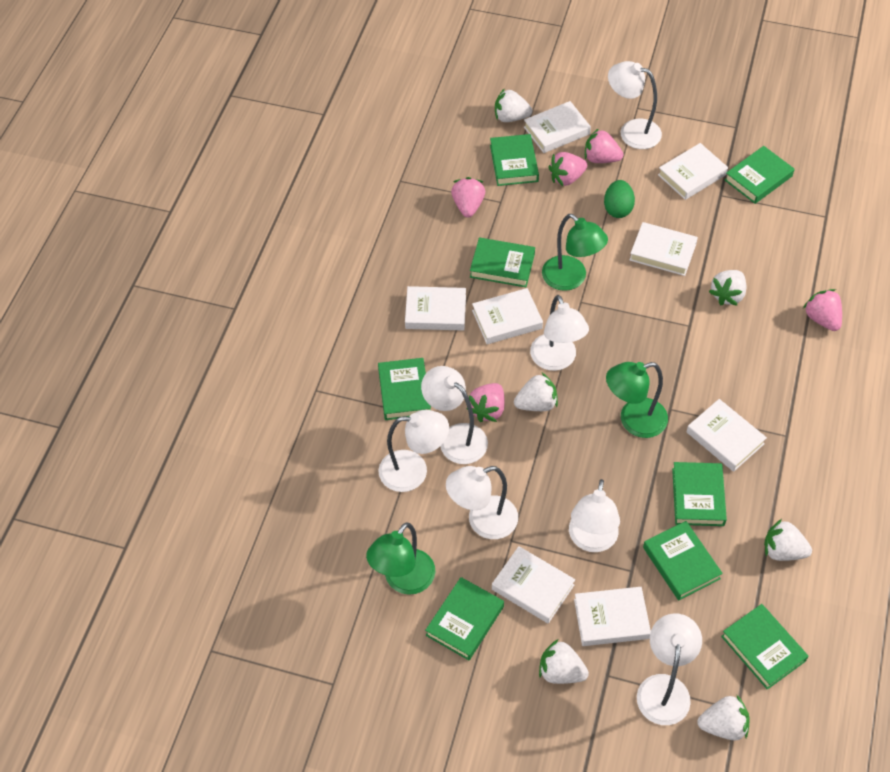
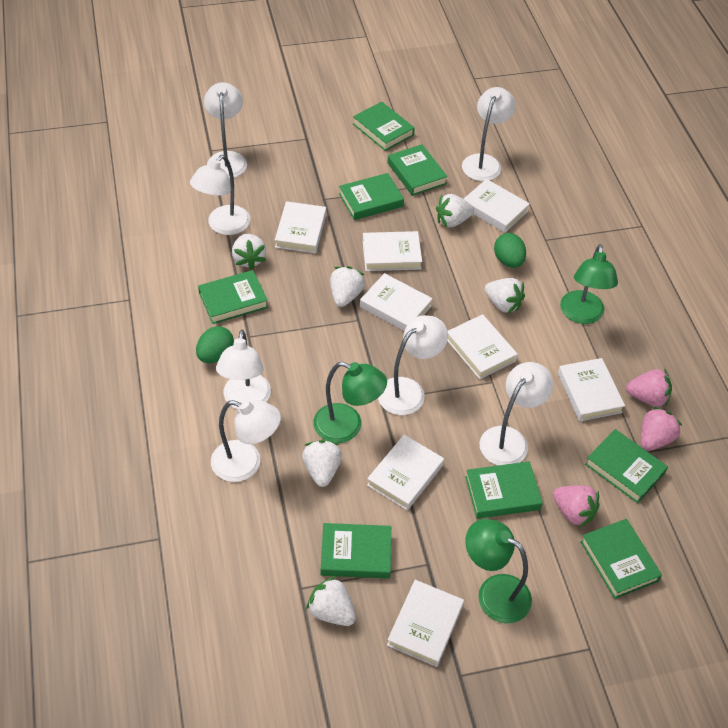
green egg: 1 -> 2
pink strawberry: 5 -> 3

